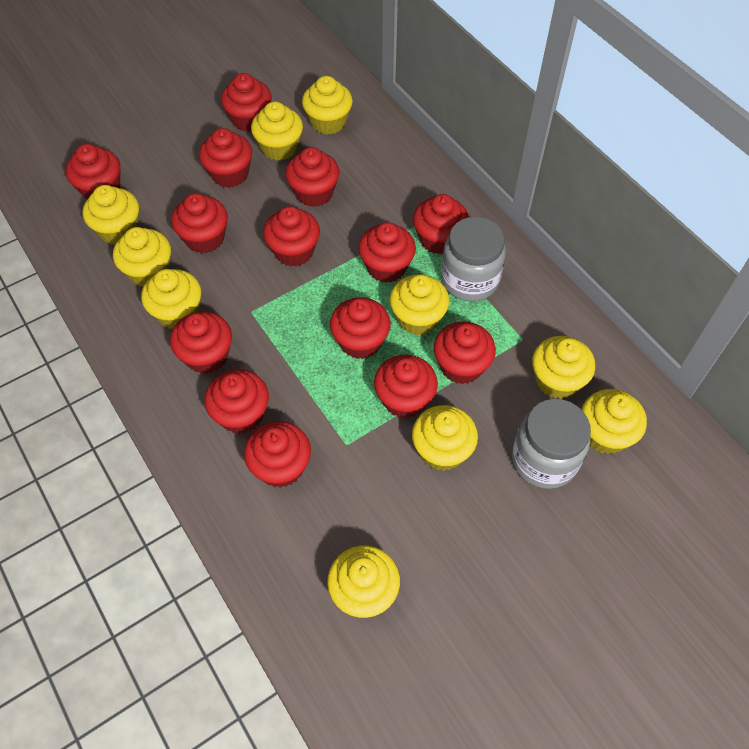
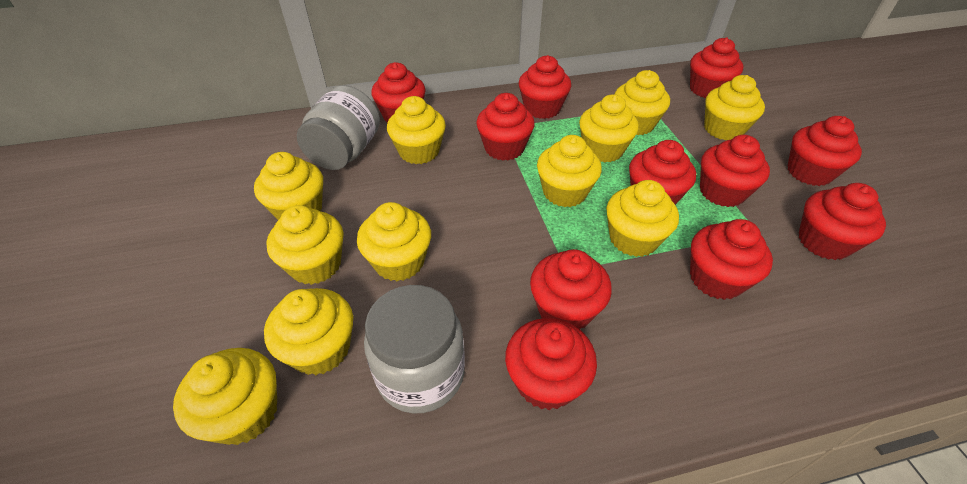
red cupcake: 14 -> 11
yellow cupcake: 10 -> 11

